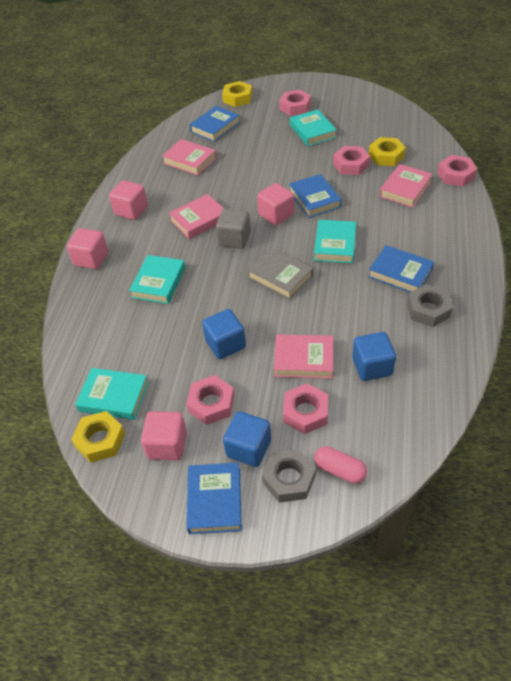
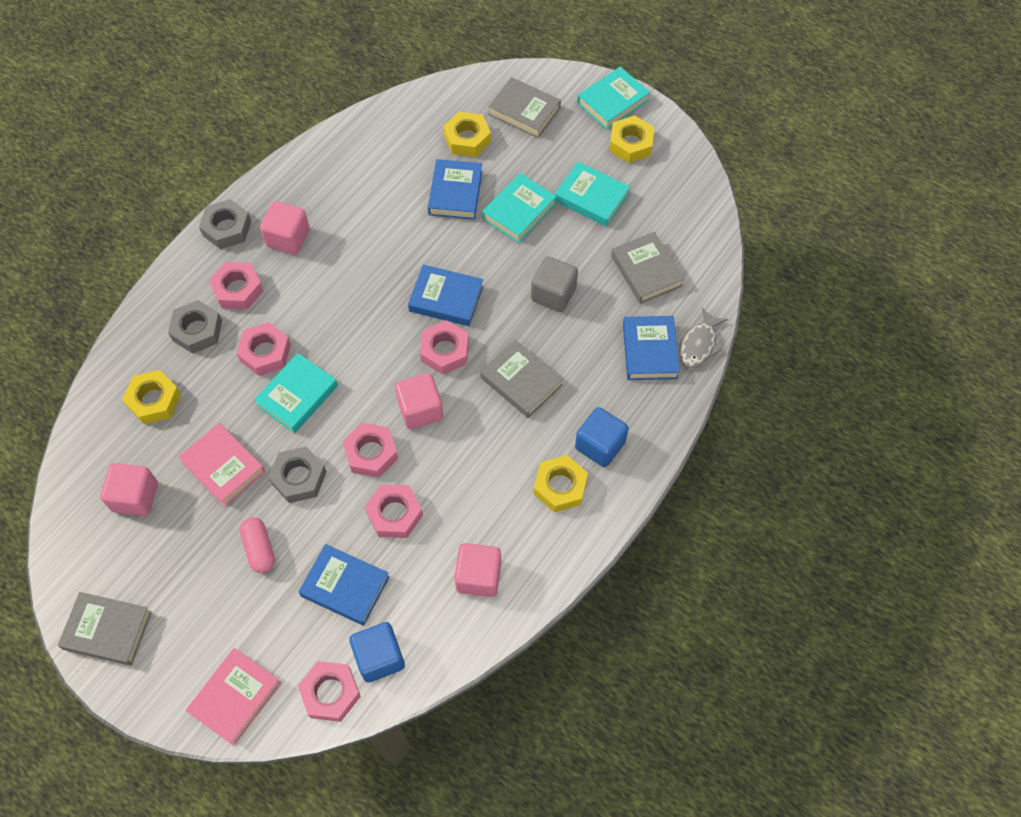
blue cube: 3 -> 2
grey book: 1 -> 4
grey fish: 0 -> 1
grey nut: 2 -> 3
pink book: 4 -> 2
pink nut: 5 -> 6
yellow nut: 3 -> 4

